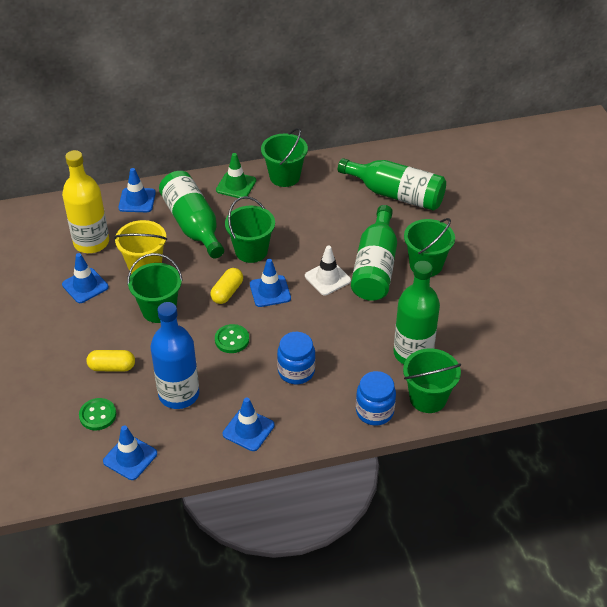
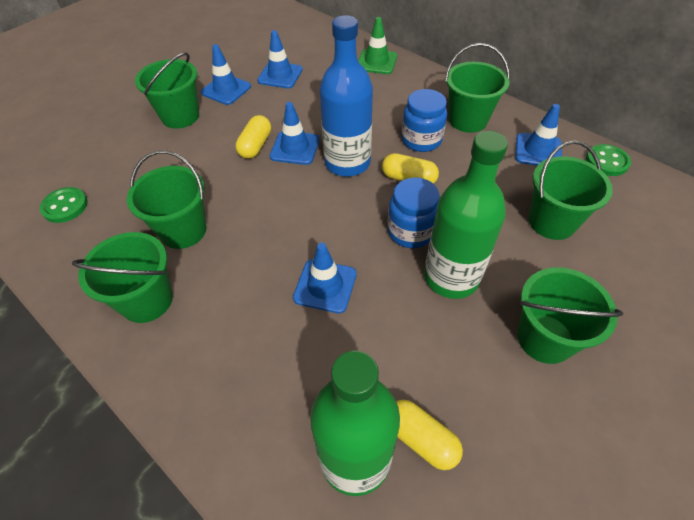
green bottle: 4 -> 2
green bucket: 5 -> 6
white traffic cone: 1 -> 0
yellow bottle: 1 -> 0
yellow bucket: 1 -> 0
yellow capsule: 2 -> 3

